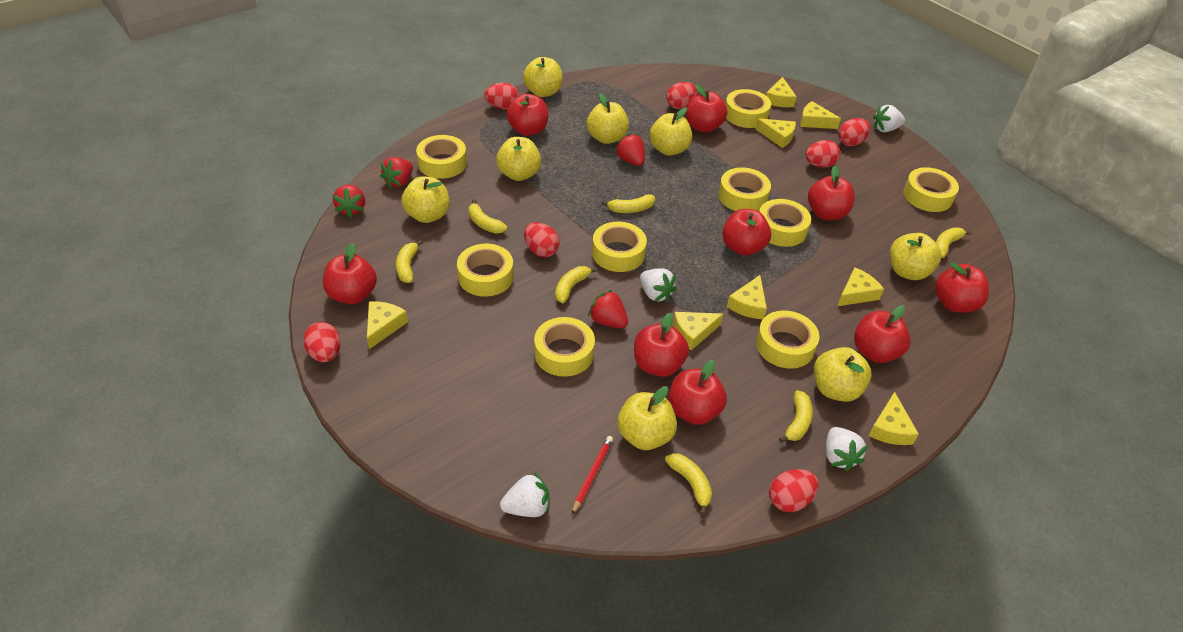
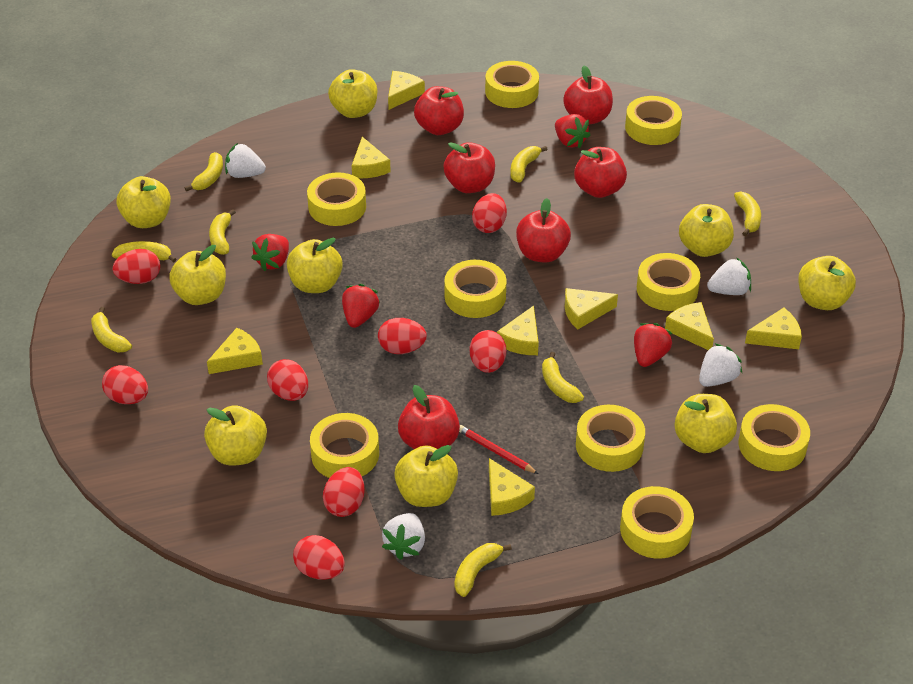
red apple: 9 -> 6
red egg: 7 -> 8
yellow apple: 8 -> 9
yellow banana: 7 -> 8

